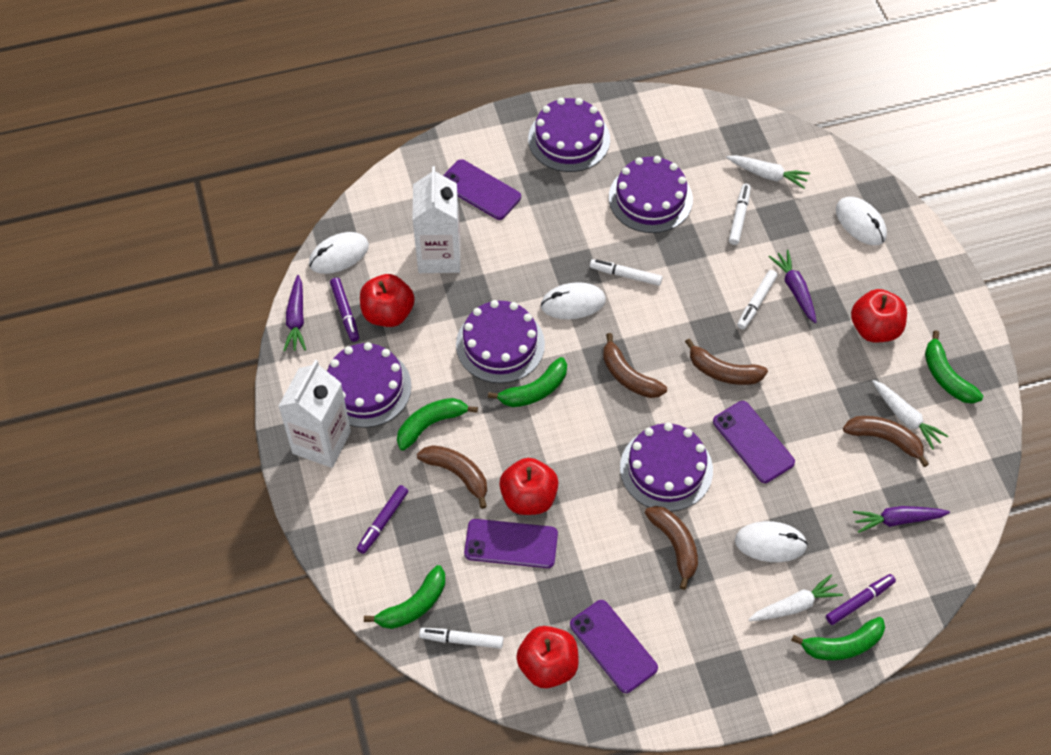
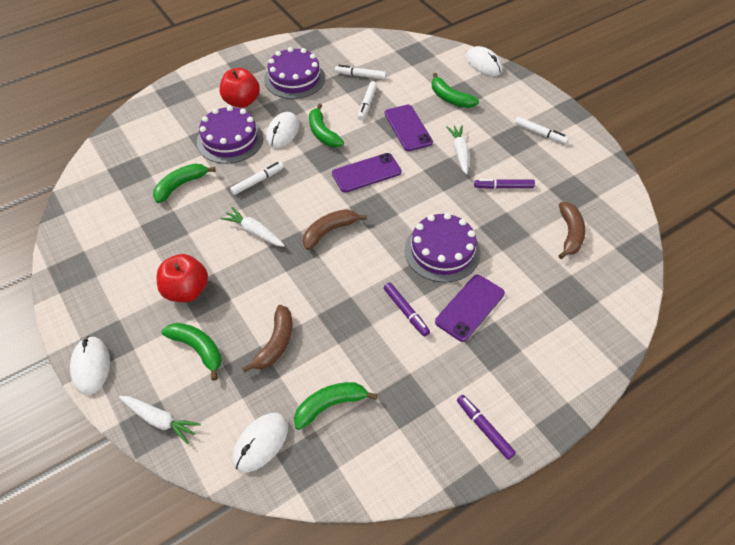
brown banana: 5 -> 3
purple cake: 5 -> 3
purple carrot: 3 -> 0
purple phone: 4 -> 3
red apple: 4 -> 2
white carton: 2 -> 0

